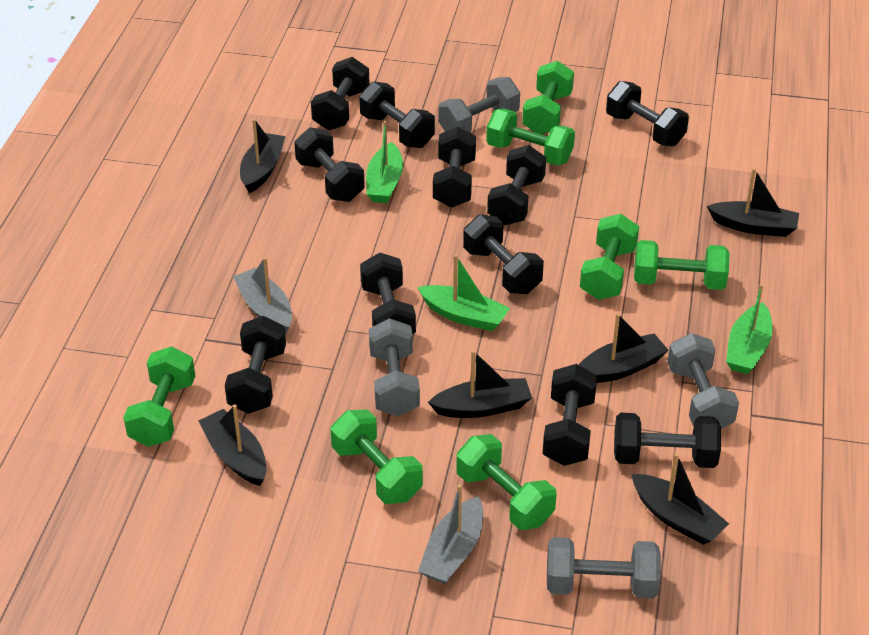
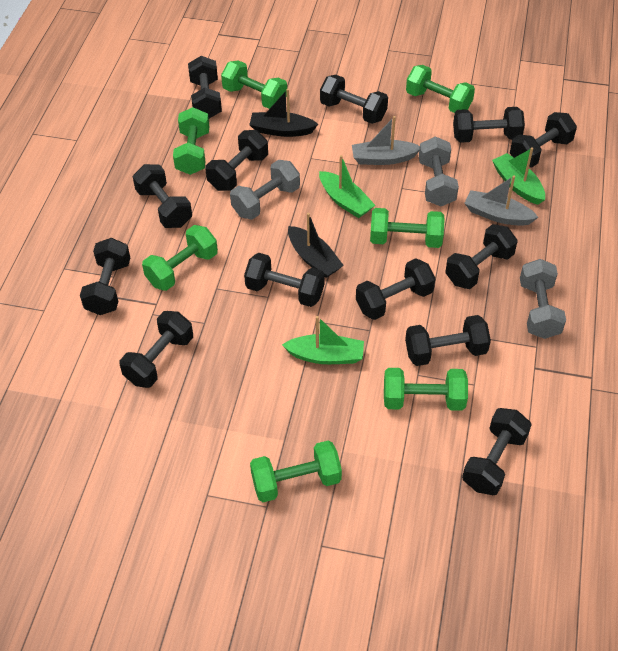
black boat: 6 -> 2
black dumbbell: 11 -> 13
grey dumbbell: 4 -> 3

